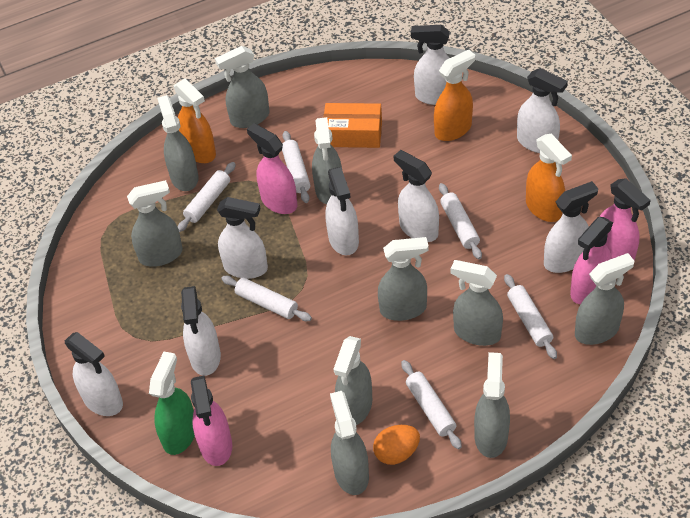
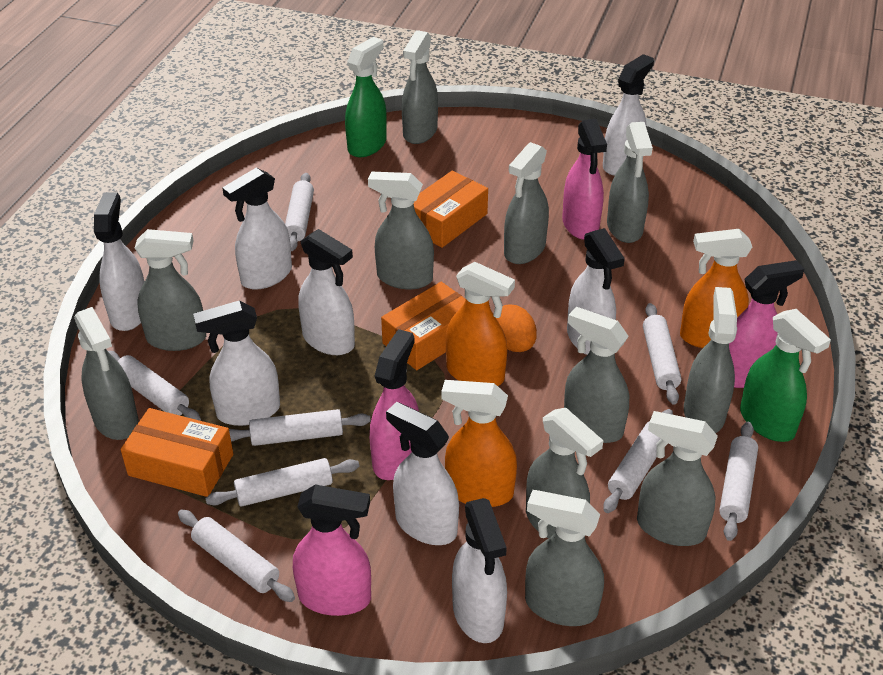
green spray bottle: 1 -> 2
grey spray bottle: 10 -> 11
orange box: 1 -> 3
white rolling pin: 6 -> 8

